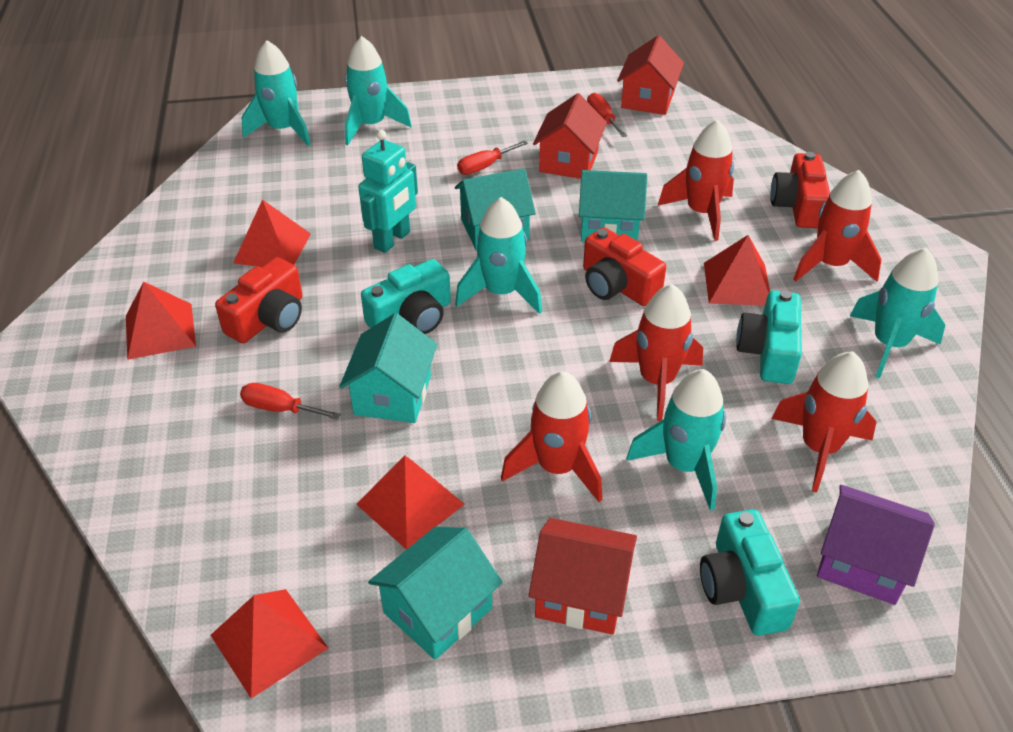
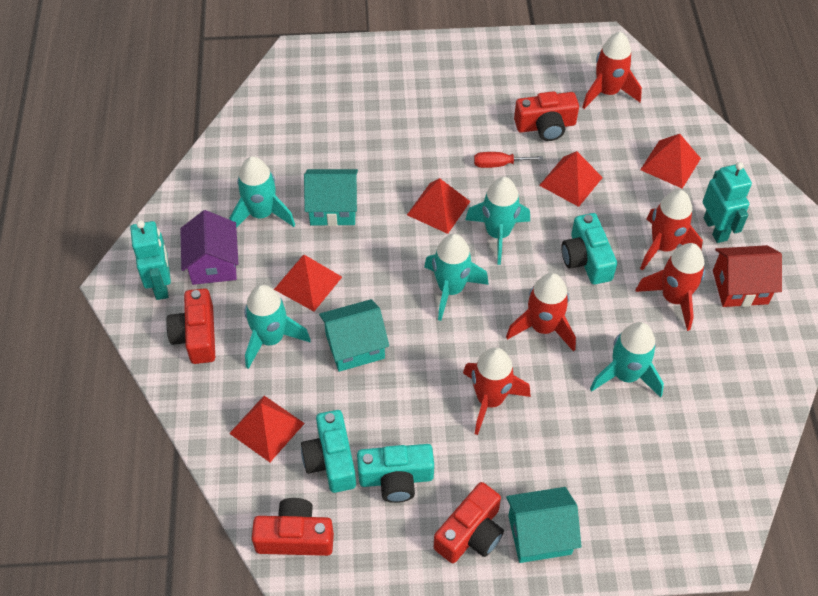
red camera: 3 -> 4
red house: 3 -> 1
red screwdriver: 3 -> 1
turquoise house: 4 -> 3
turquoise robot: 1 -> 2

